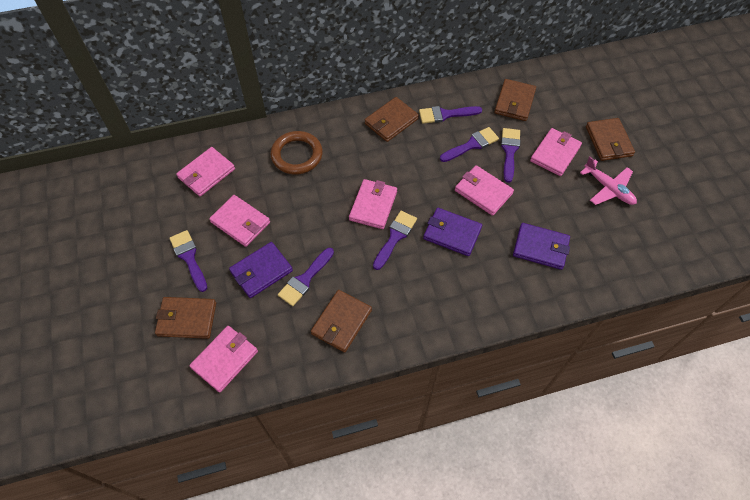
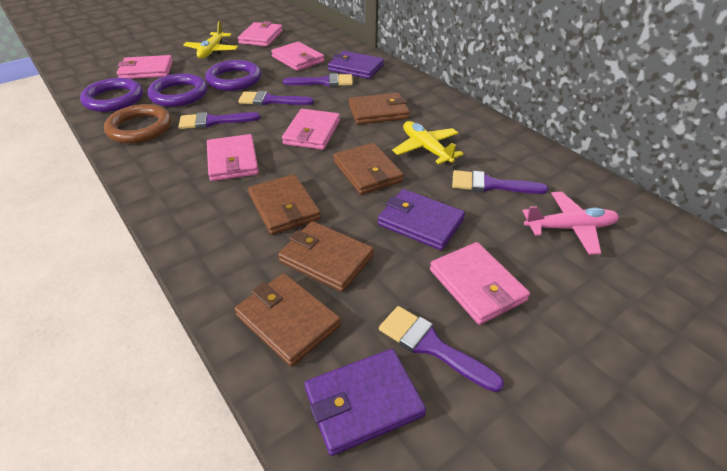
purple brush: 6 -> 5
purple ring: 0 -> 3
yellow plane: 0 -> 2

